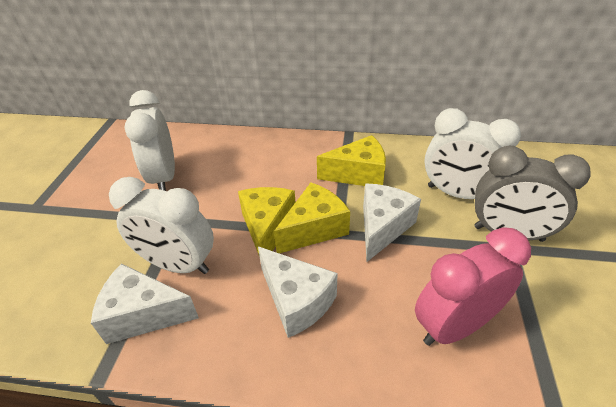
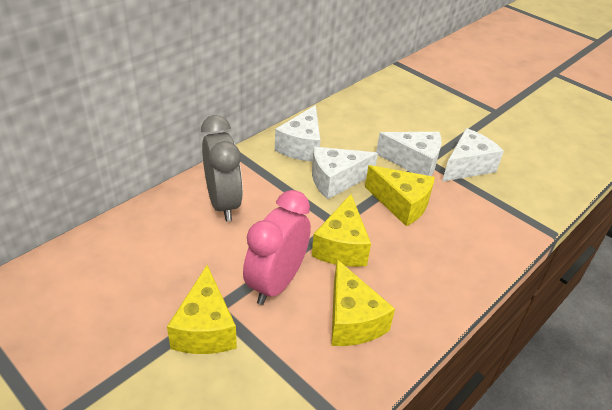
white cheese: 3 -> 4
white clock: 3 -> 0
yellow cheese: 3 -> 4

